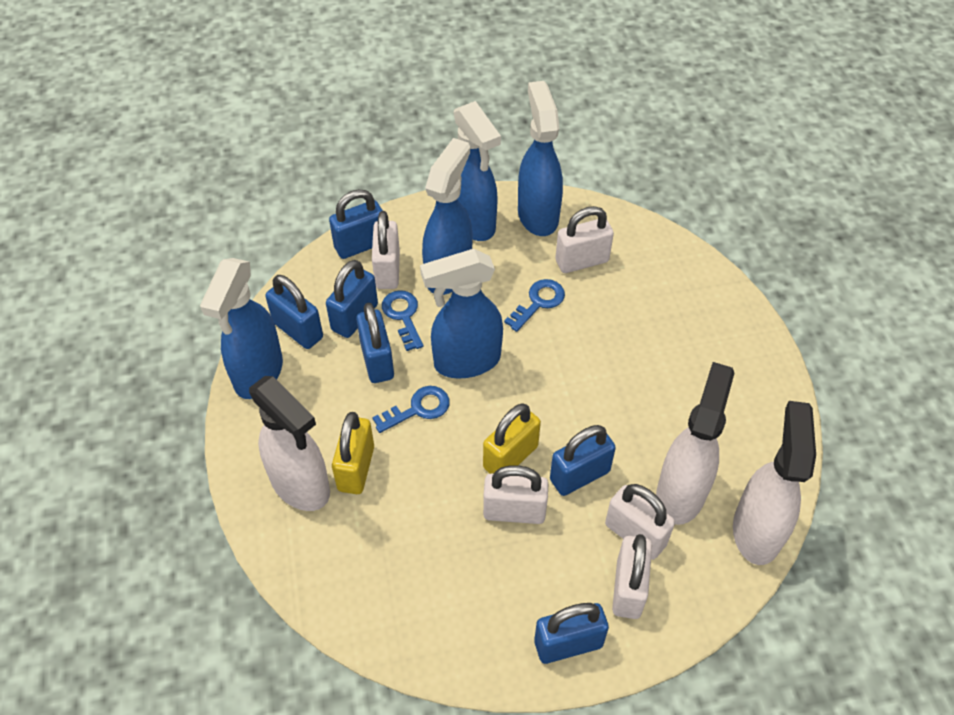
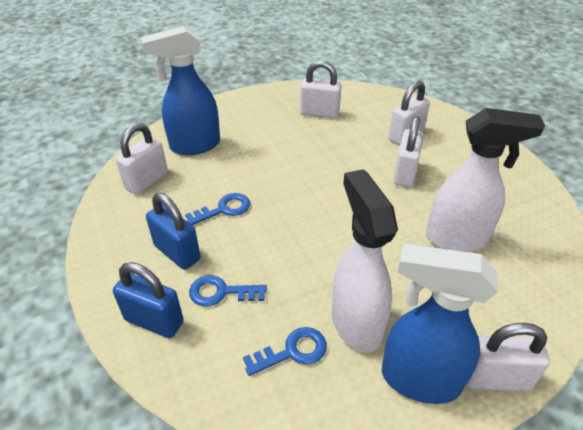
blue padlock: 6 -> 2
blue spray bottle: 5 -> 2
white spray bottle: 3 -> 2
yellow padlock: 2 -> 0

